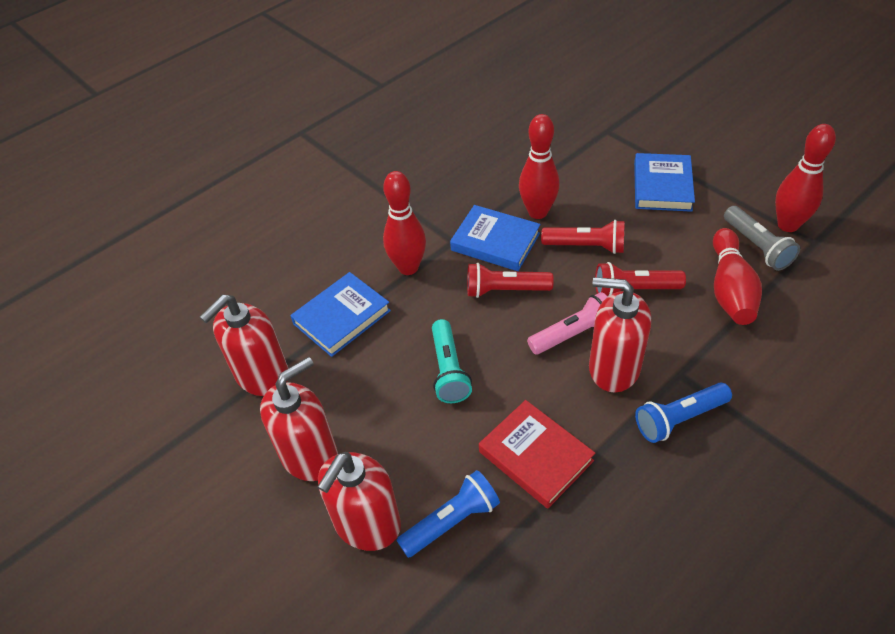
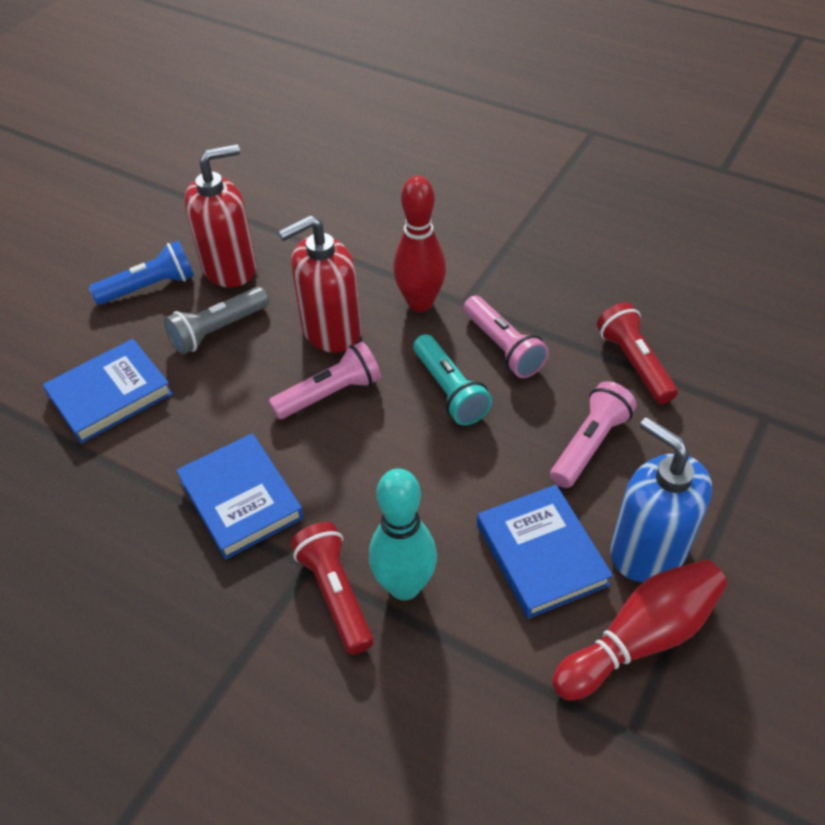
blue flashlight: 2 -> 1
blue soap dispenser: 0 -> 1
pink flashlight: 1 -> 3
red book: 1 -> 0
red bowling pin: 4 -> 2
red flashlight: 3 -> 2
red soap dispenser: 4 -> 2
turquoise bowling pin: 0 -> 1

